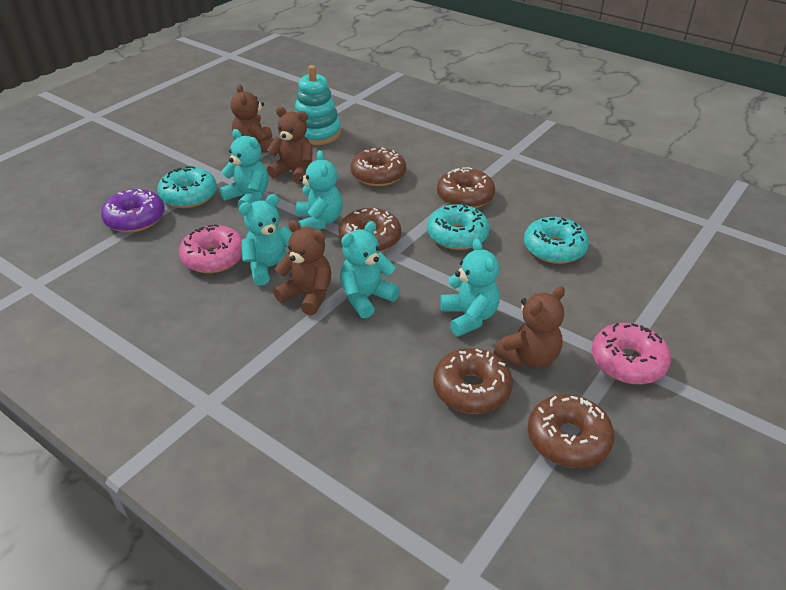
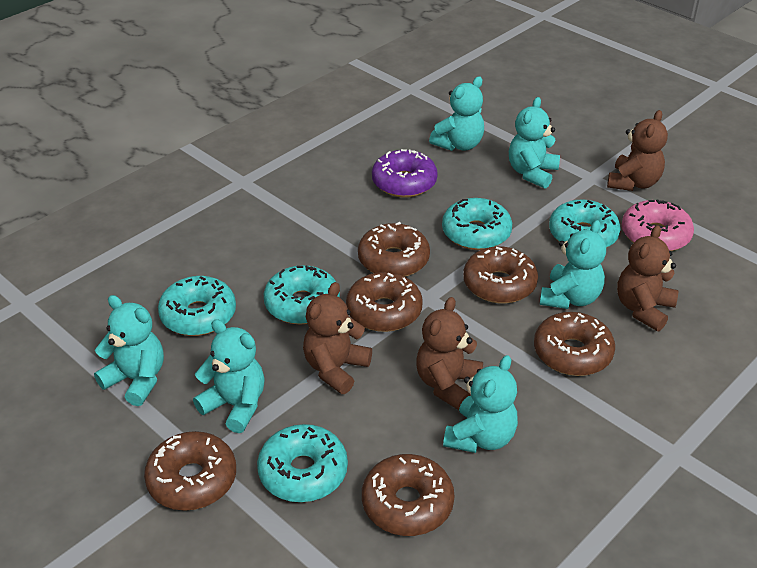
brown donut: 5 -> 6
pink donut: 2 -> 1
turquoise donut: 3 -> 5
turquoise stacking toy: 1 -> 0
turquoise teddy bear: 5 -> 6

